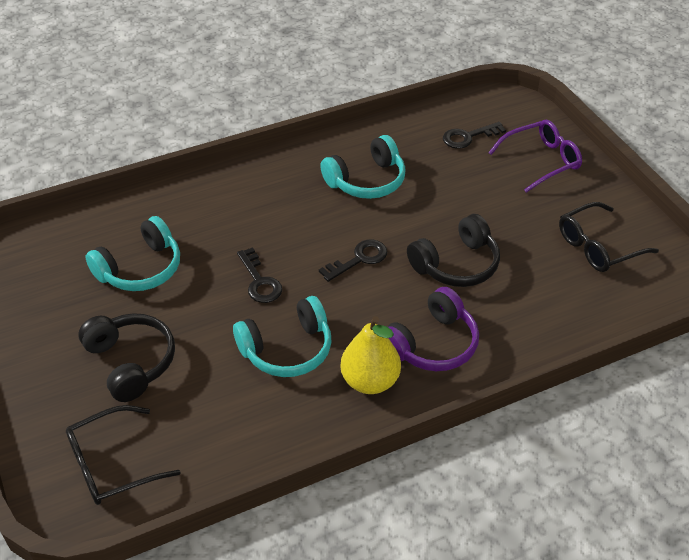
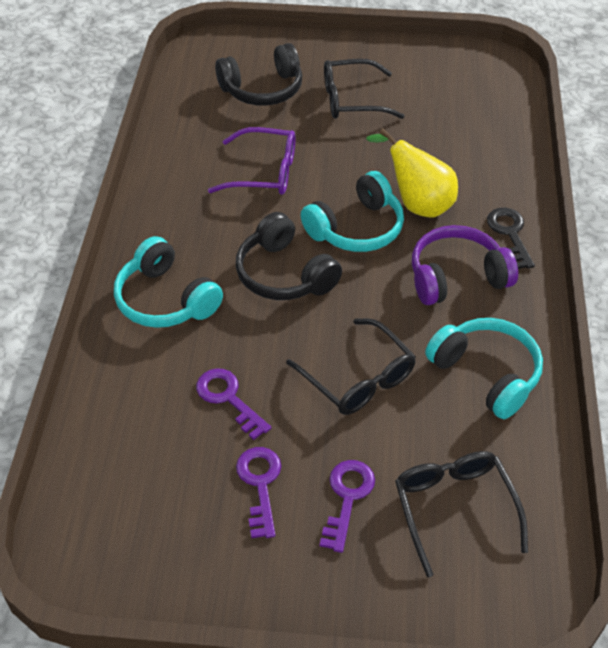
black glasses: 2 -> 3
black key: 3 -> 1
purple key: 0 -> 3

